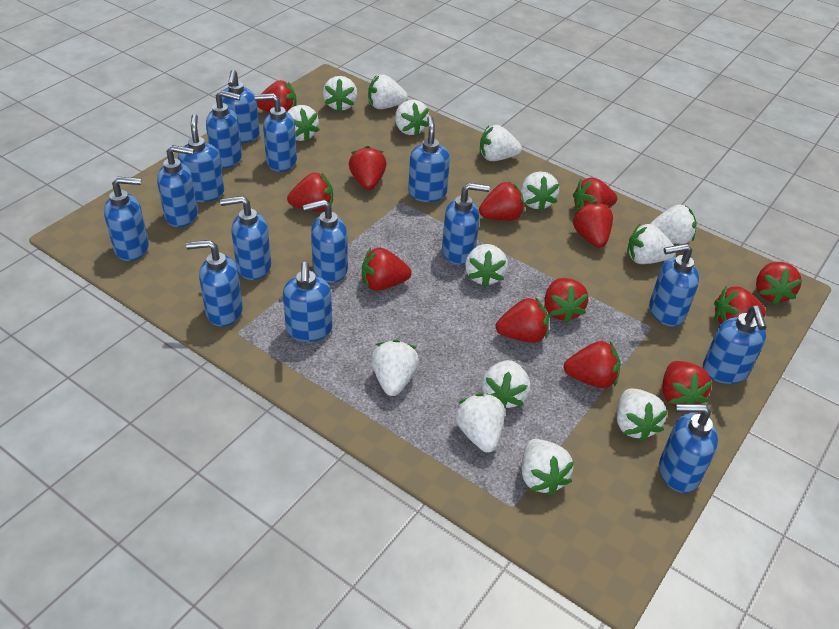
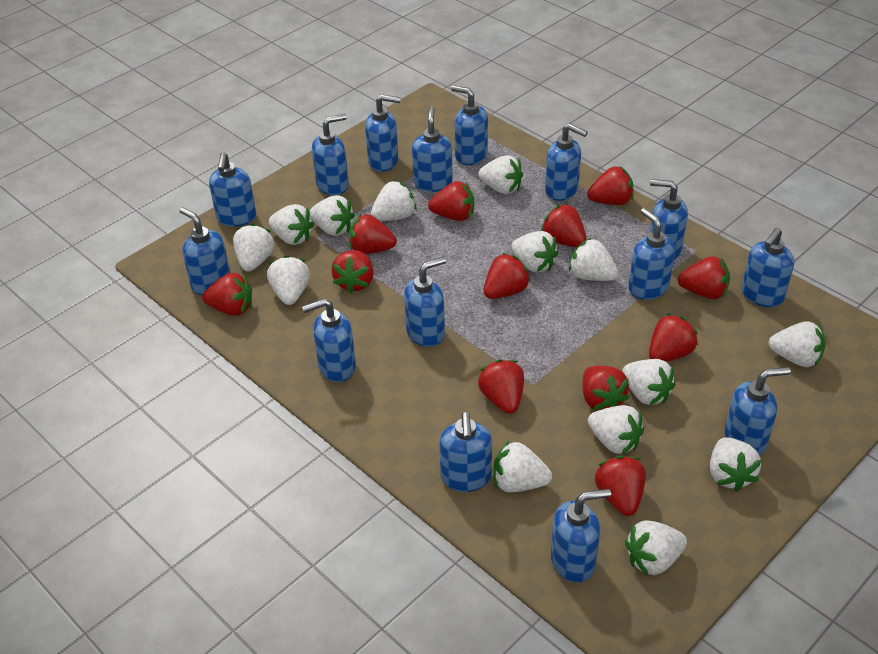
red strawberry: 13 -> 12

